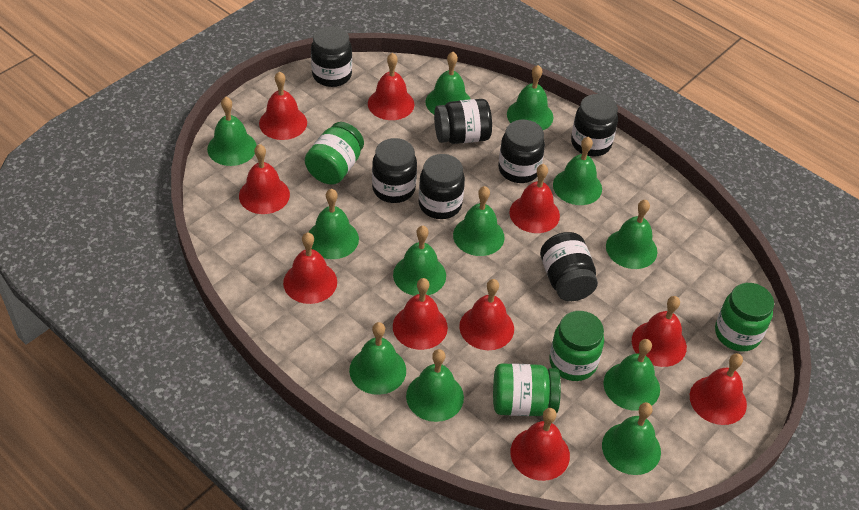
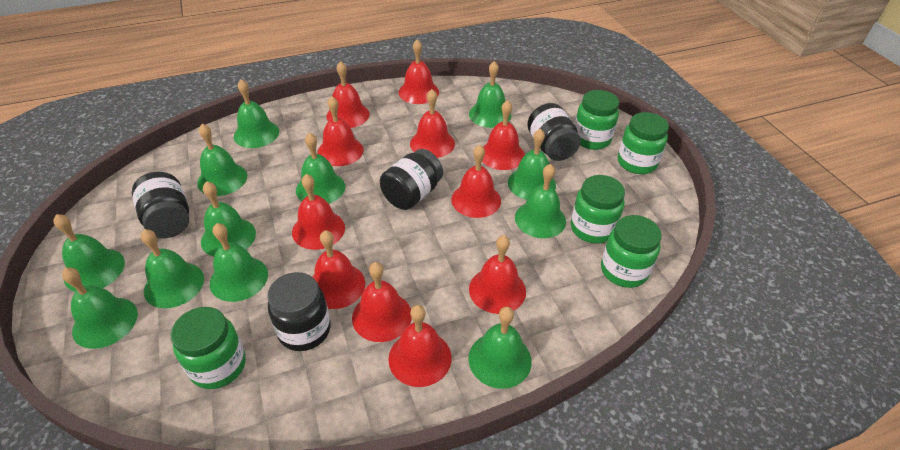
black jar: 7 -> 4
green jar: 4 -> 5
red bell: 10 -> 11

